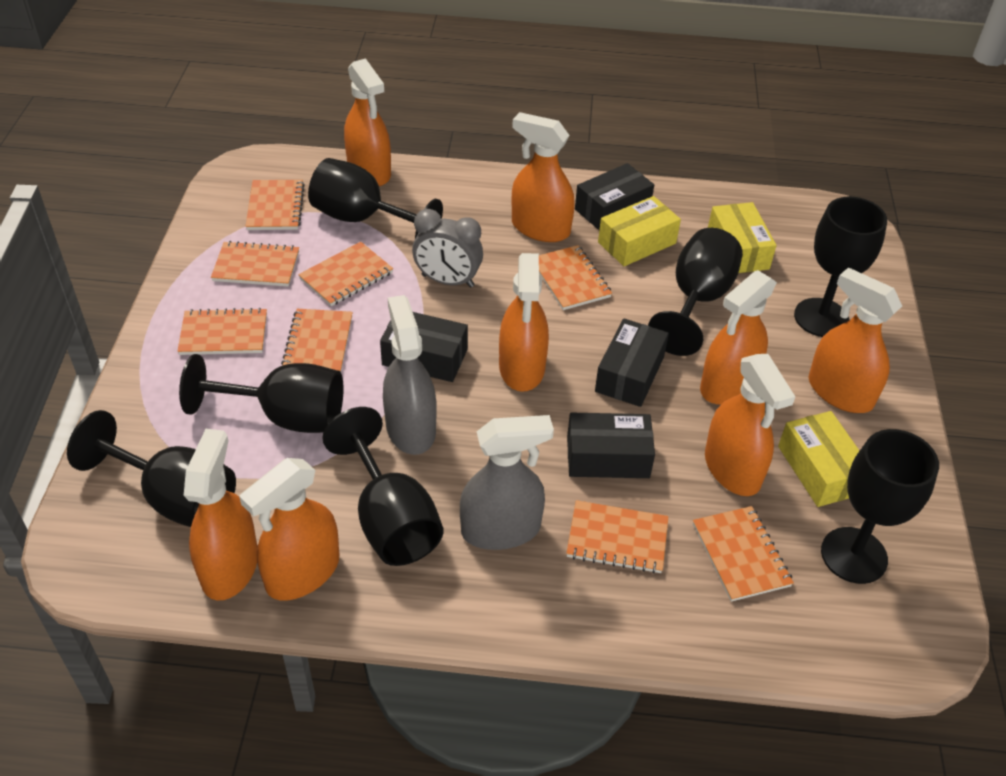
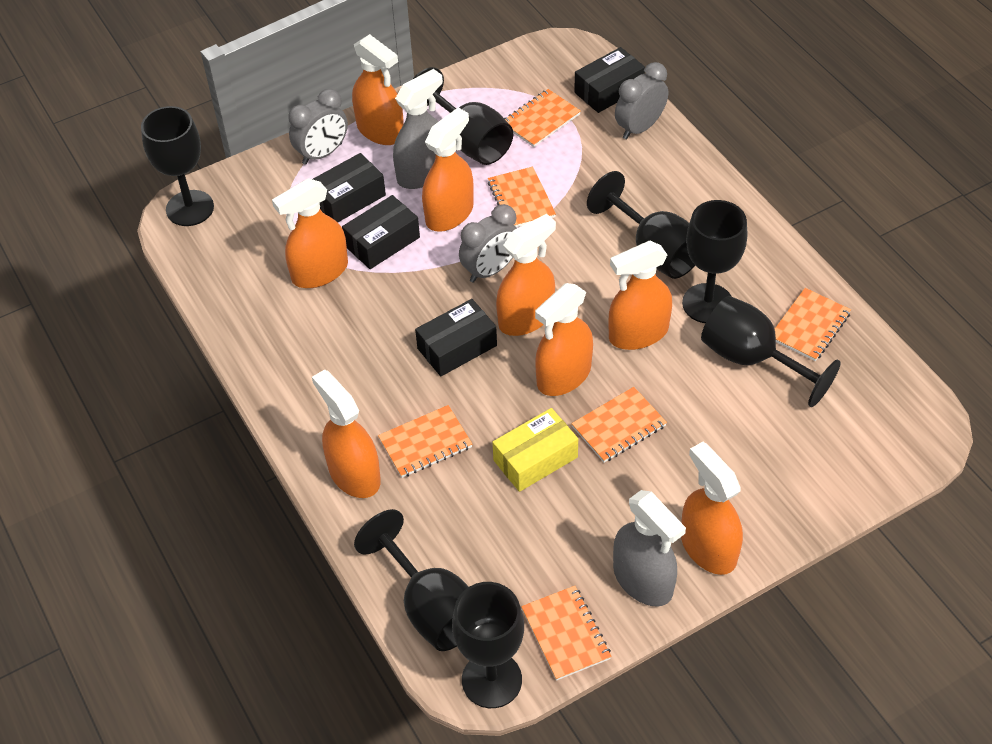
grey clock: 1 -> 3
orange notebook: 8 -> 6
yellow box: 3 -> 1

